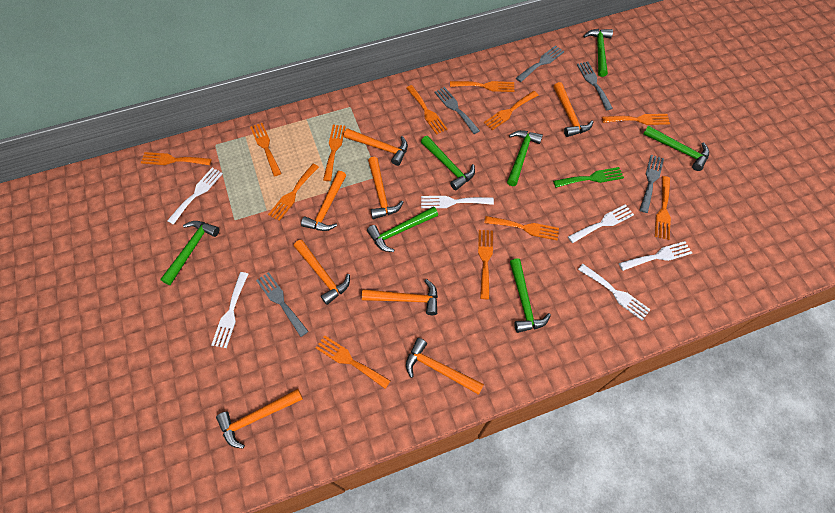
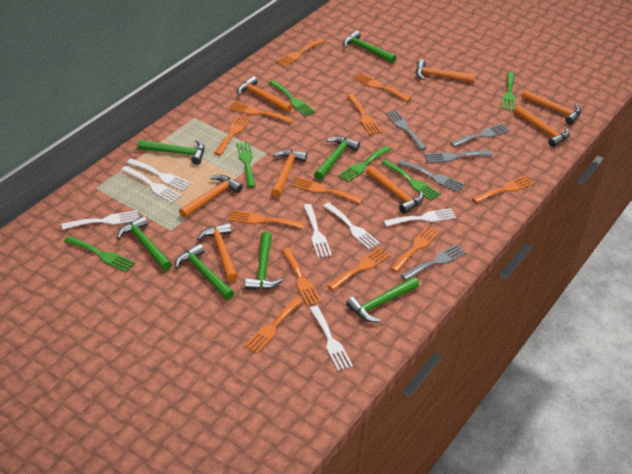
green fork: 1 -> 6
white fork: 6 -> 7

